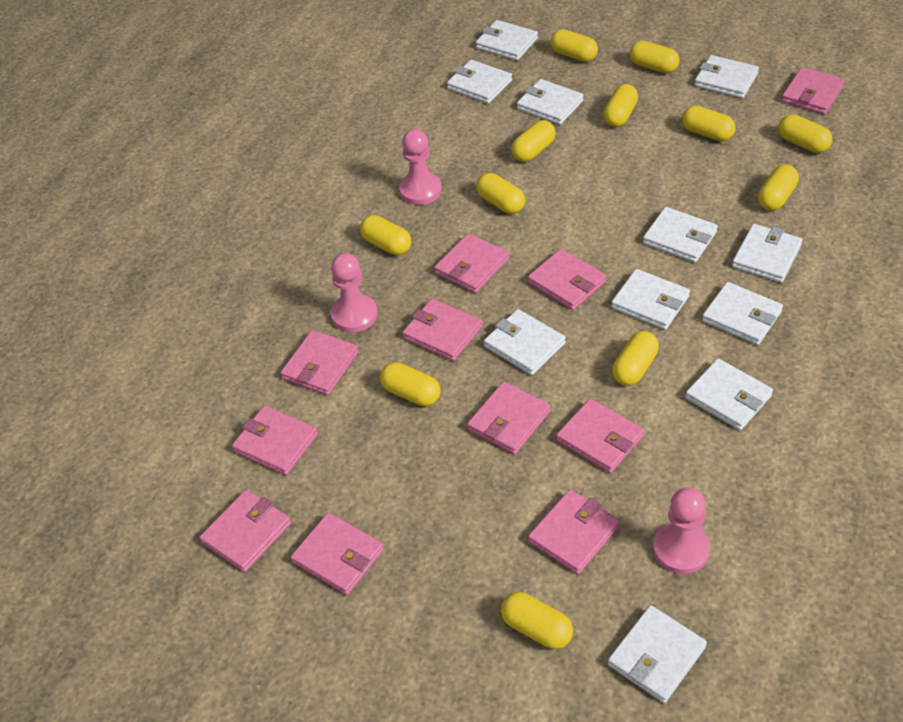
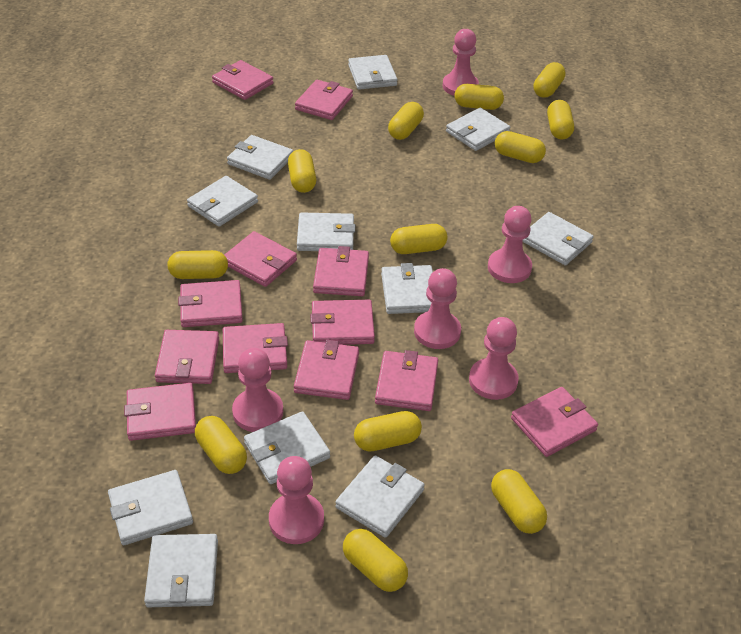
pink pawn: 3 -> 6
pink wallet: 11 -> 12

